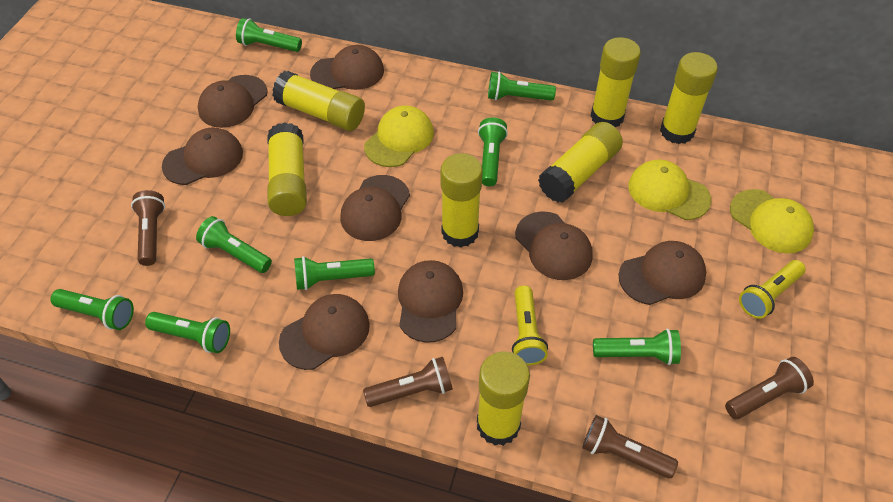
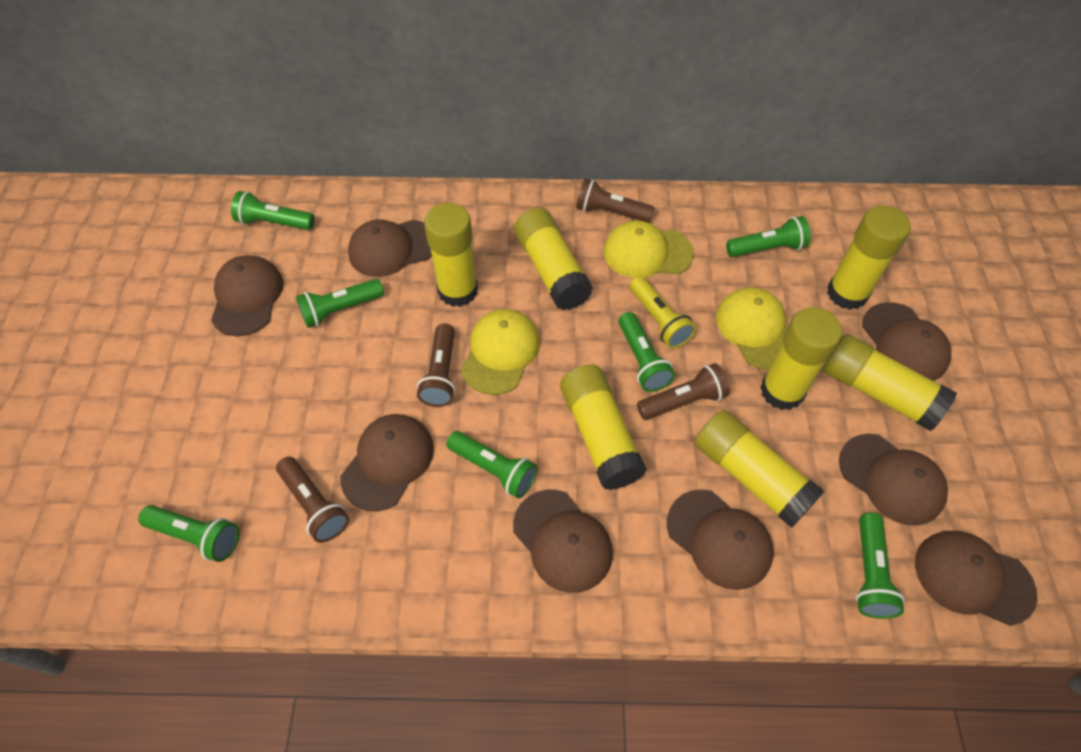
green flashlight: 8 -> 7
yellow flashlight: 2 -> 1

